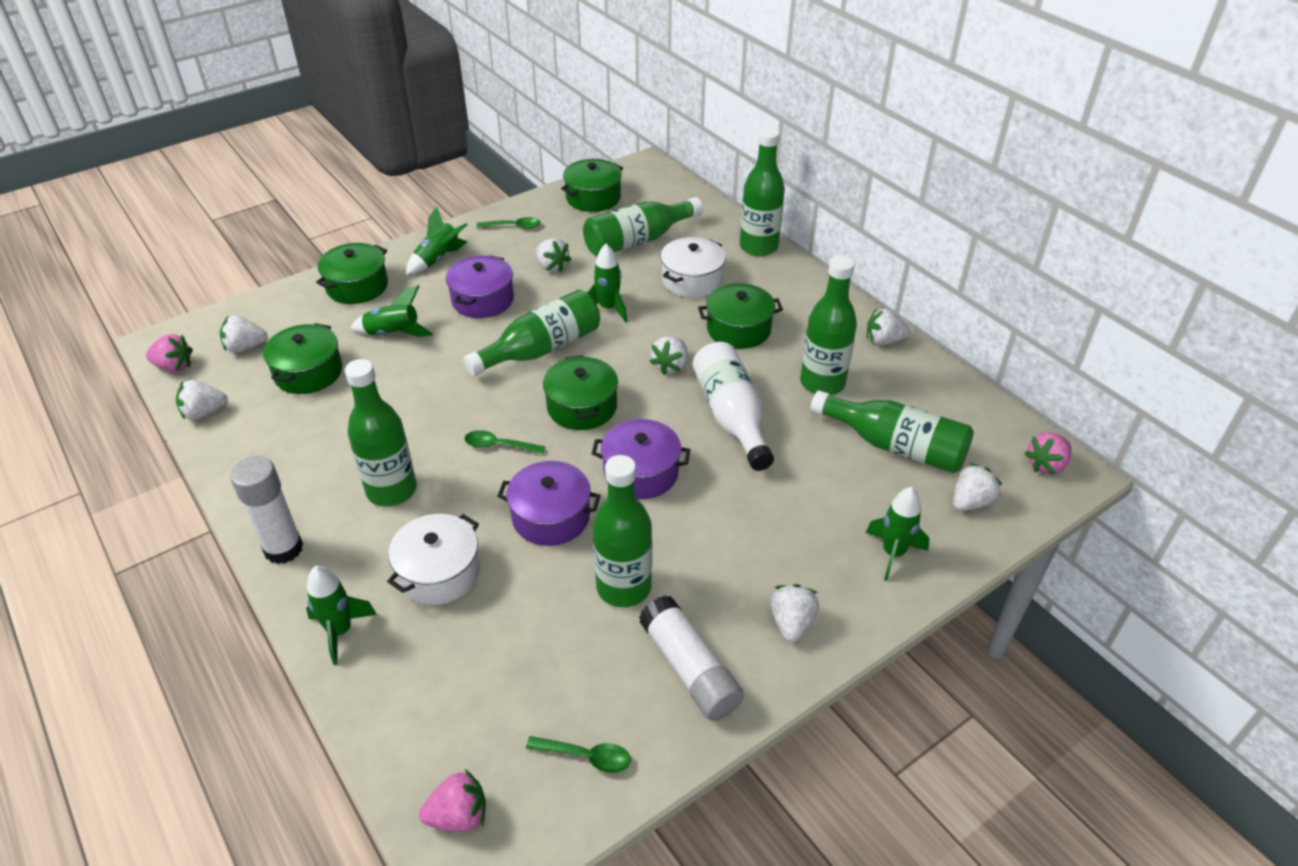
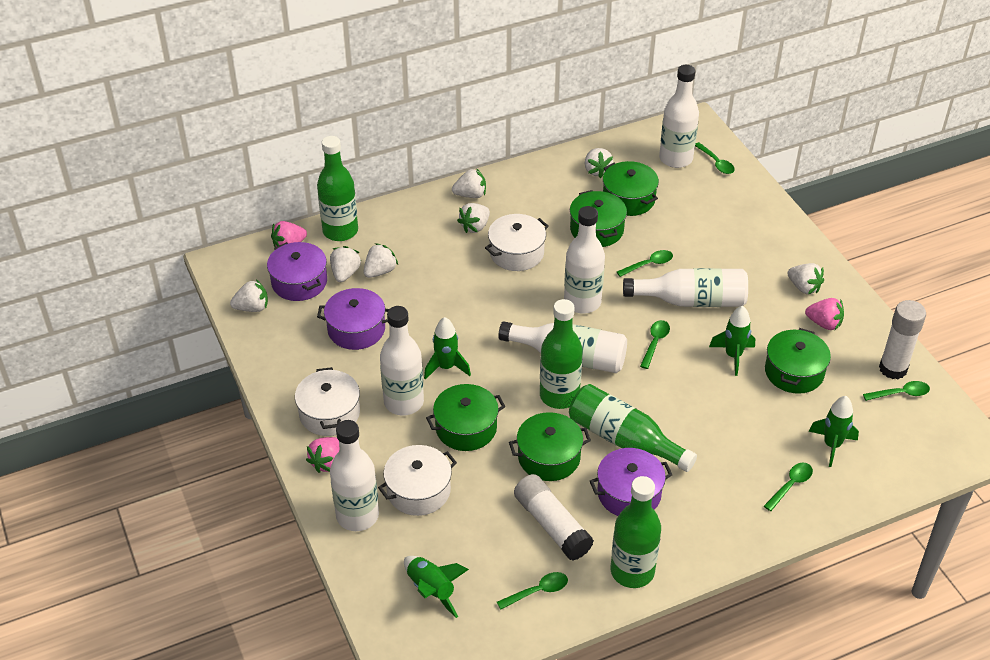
green bottle: 7 -> 4
green rocket: 5 -> 4
green spoon: 3 -> 6
white bottle: 1 -> 6
white pot: 2 -> 3

